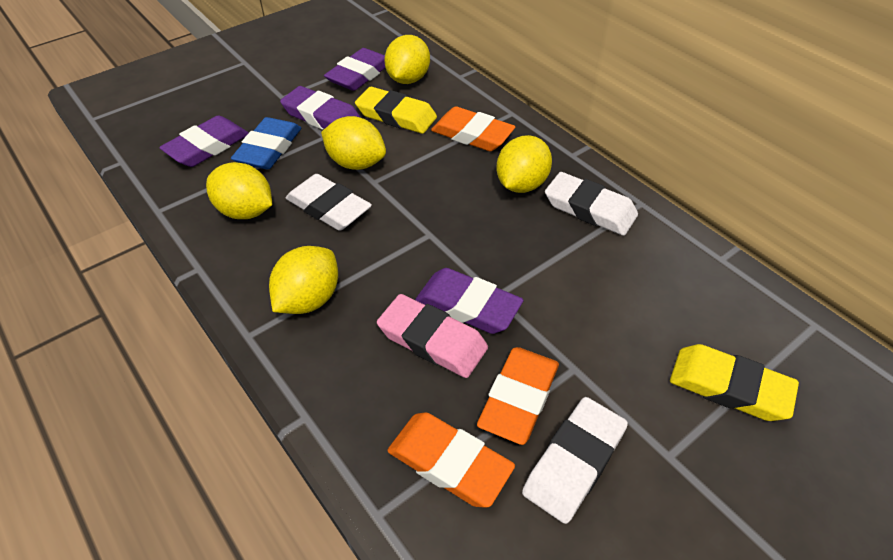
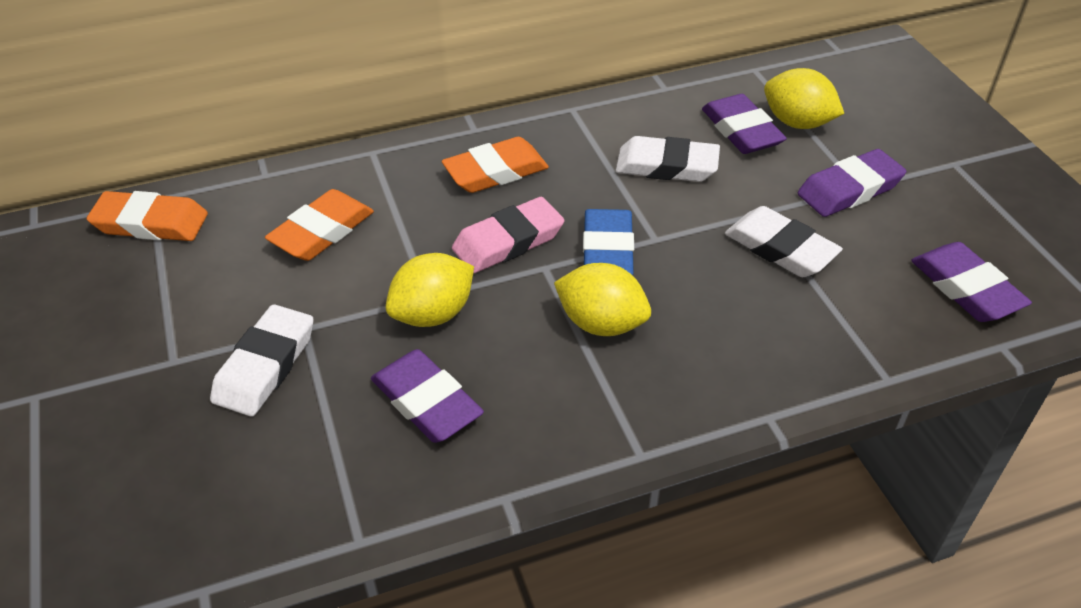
yellow eraser: 2 -> 0
yellow lemon: 5 -> 3

